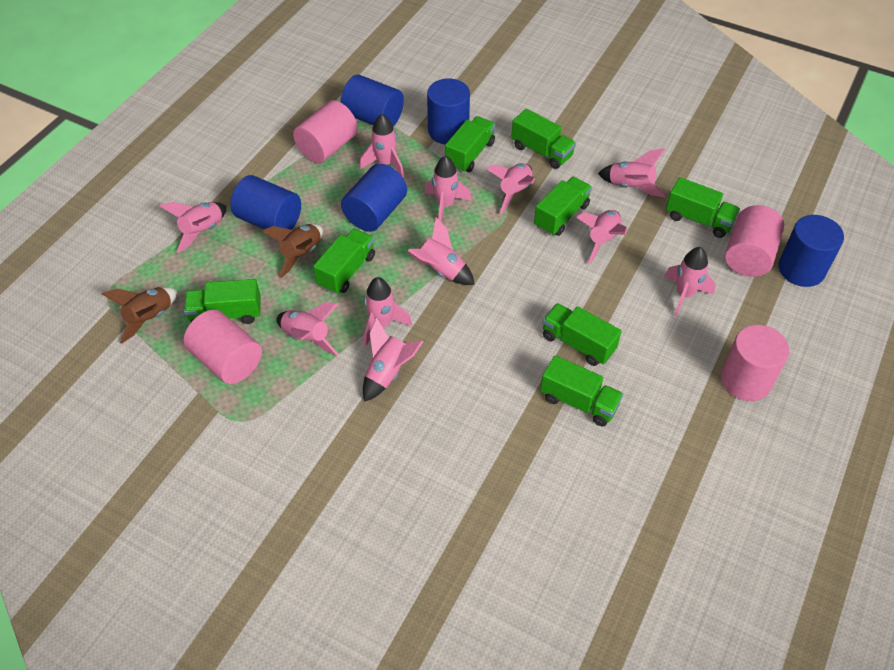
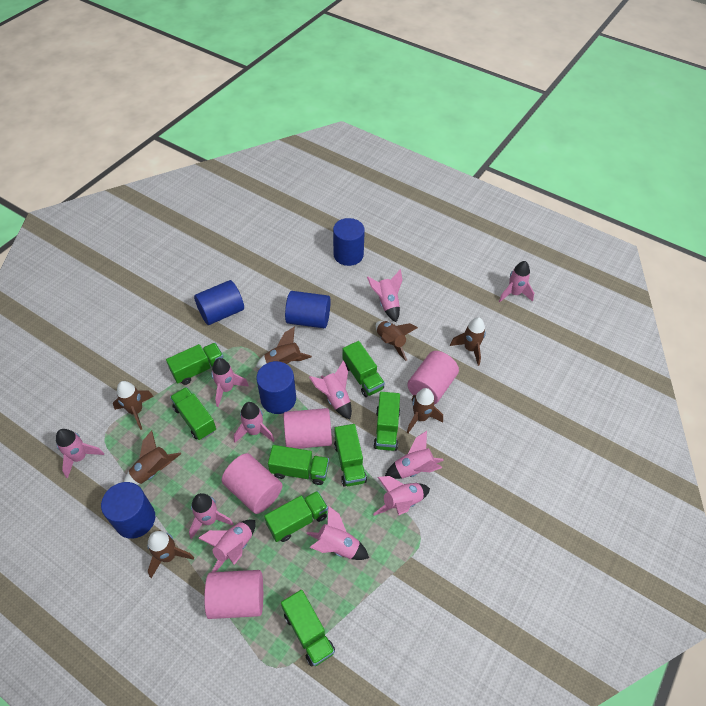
brown rocket: 2 -> 7

